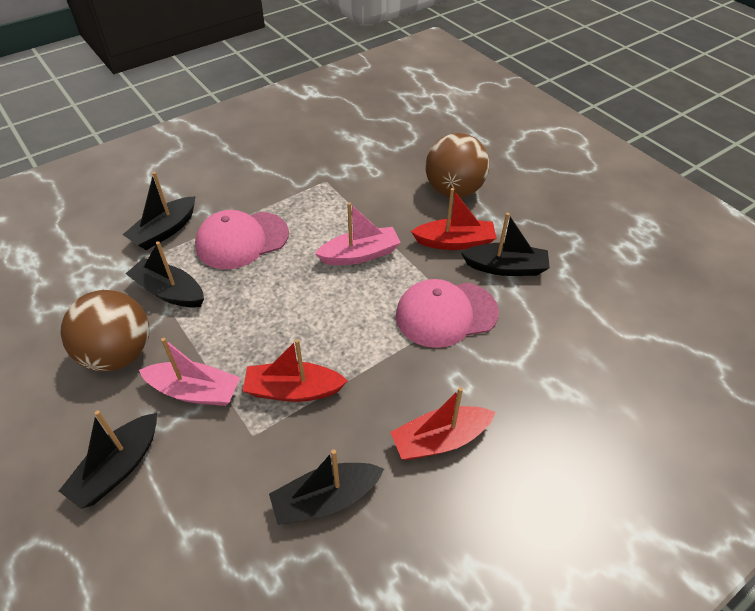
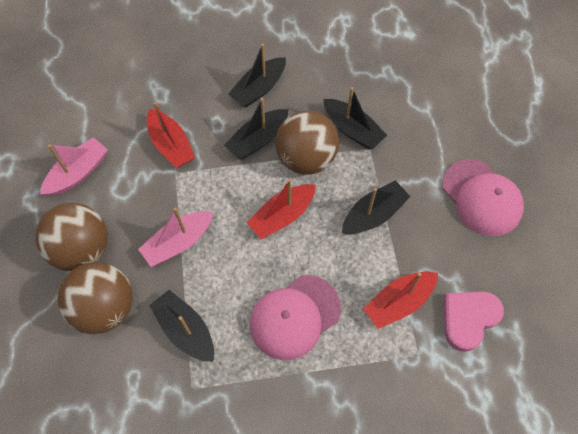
brown ball: 2 -> 3
pink heart: 0 -> 1

